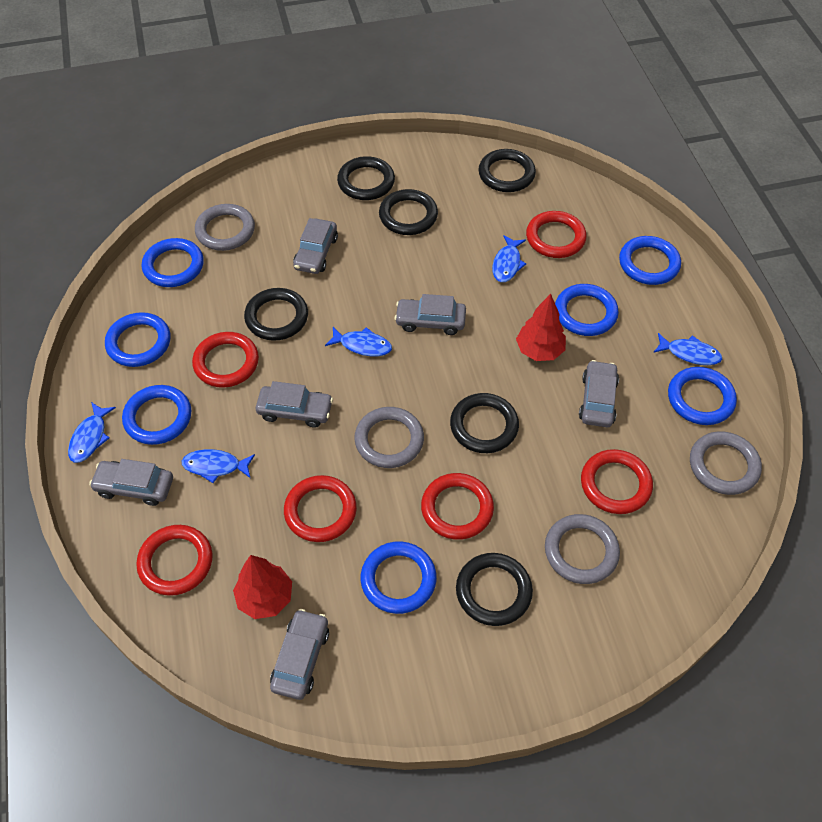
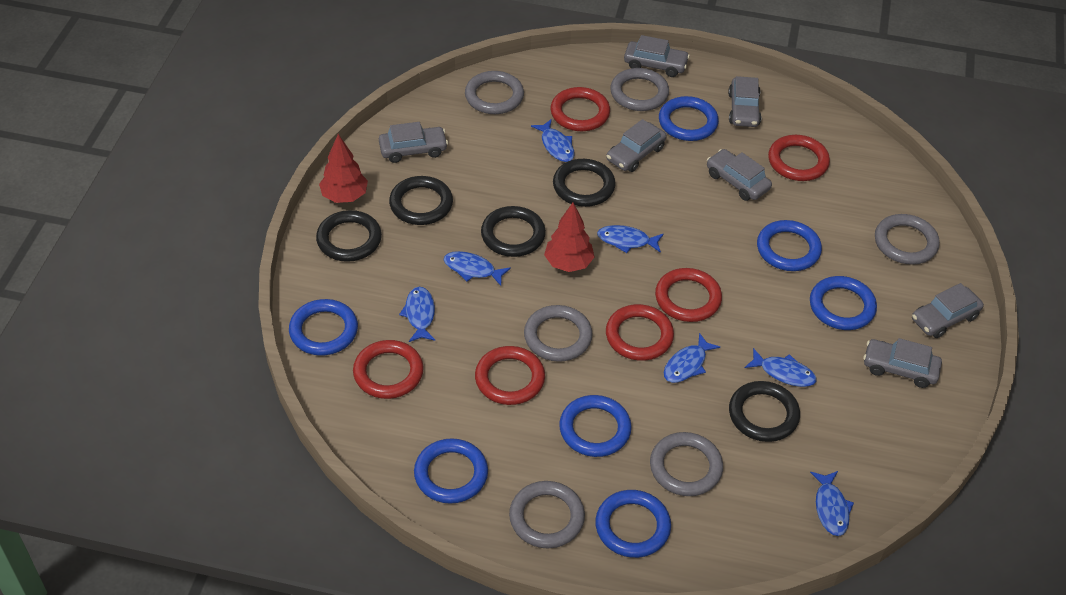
black ring: 6 -> 5
blue fish: 5 -> 7
grey car: 6 -> 7
grey ring: 4 -> 6

